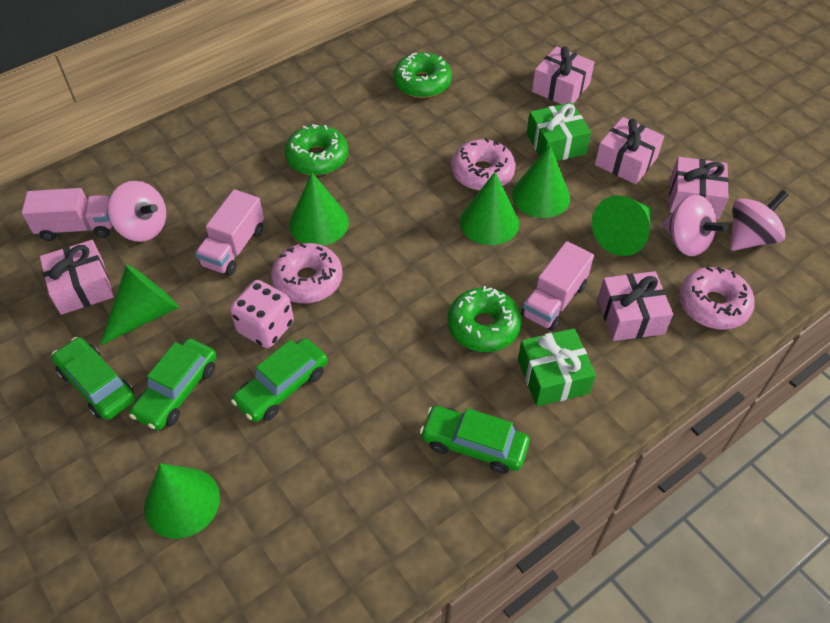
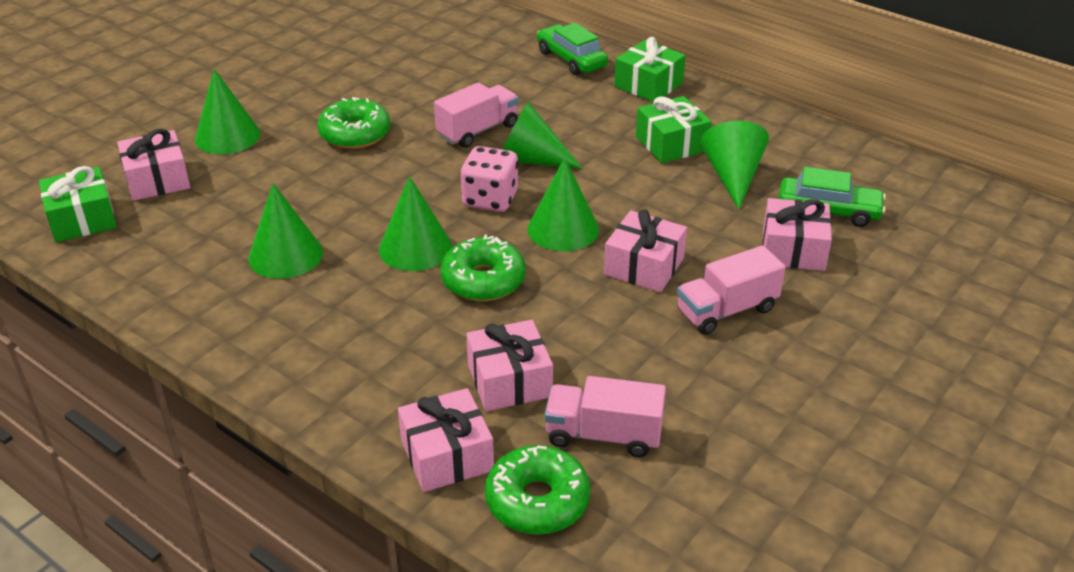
green car: 4 -> 2
green gift: 2 -> 3
pink donut: 3 -> 0
pink spinning top: 3 -> 0

